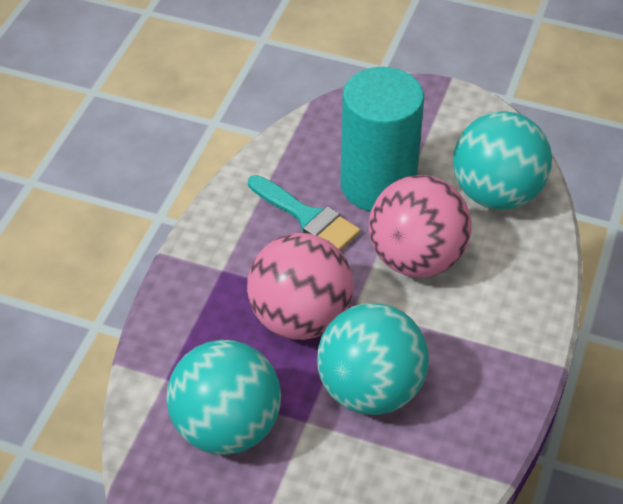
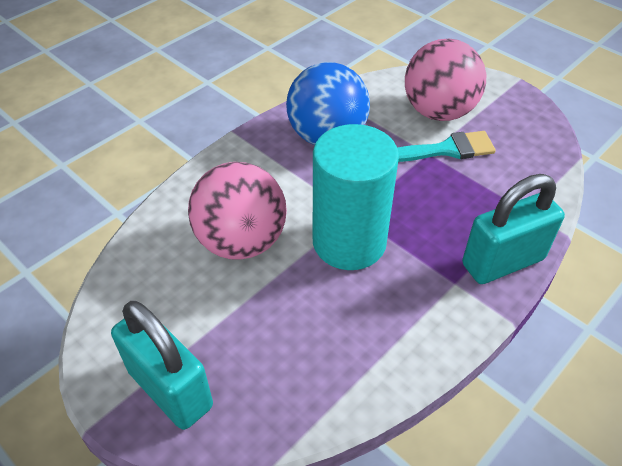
blue ball: 0 -> 1
turquoise ball: 3 -> 0
turquoise padlock: 0 -> 2

